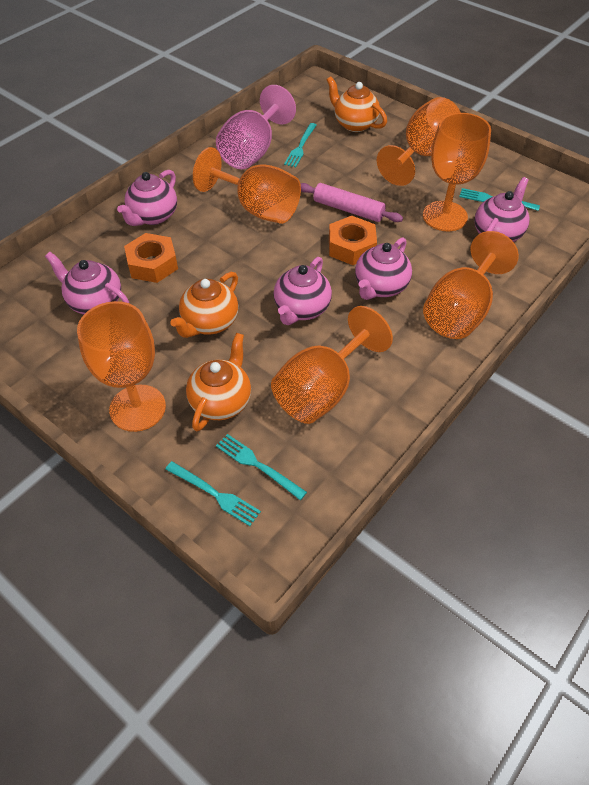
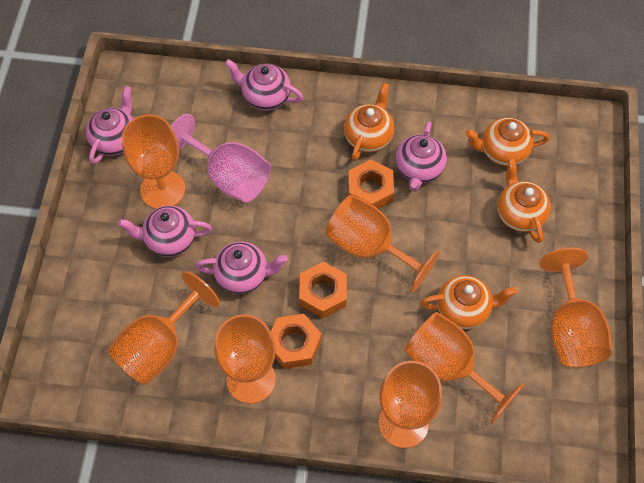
orange goblet: 6 -> 7
orange nut: 2 -> 3
orange teapot: 3 -> 4
pink rolling pin: 1 -> 0
turquoise fork: 4 -> 0

